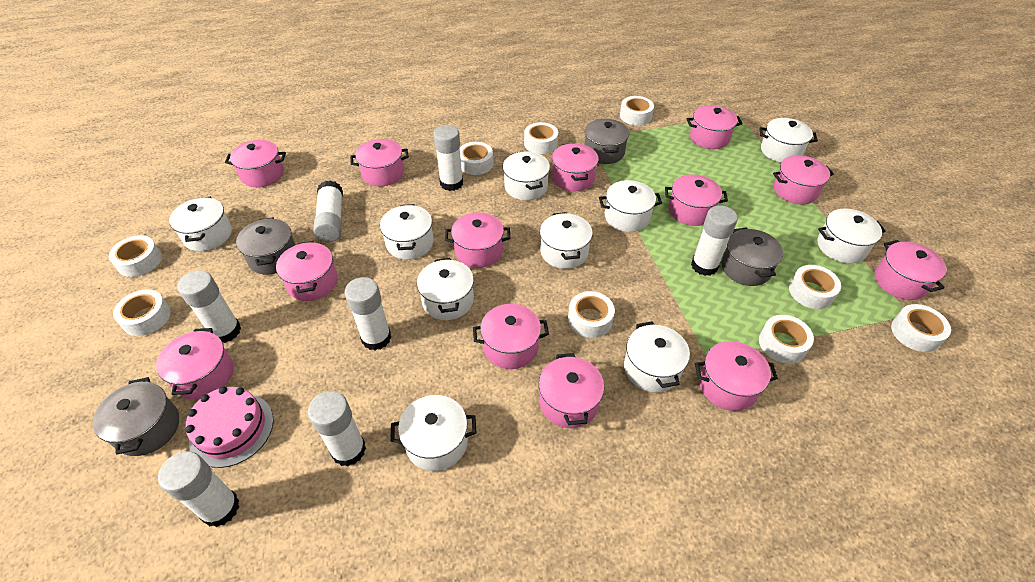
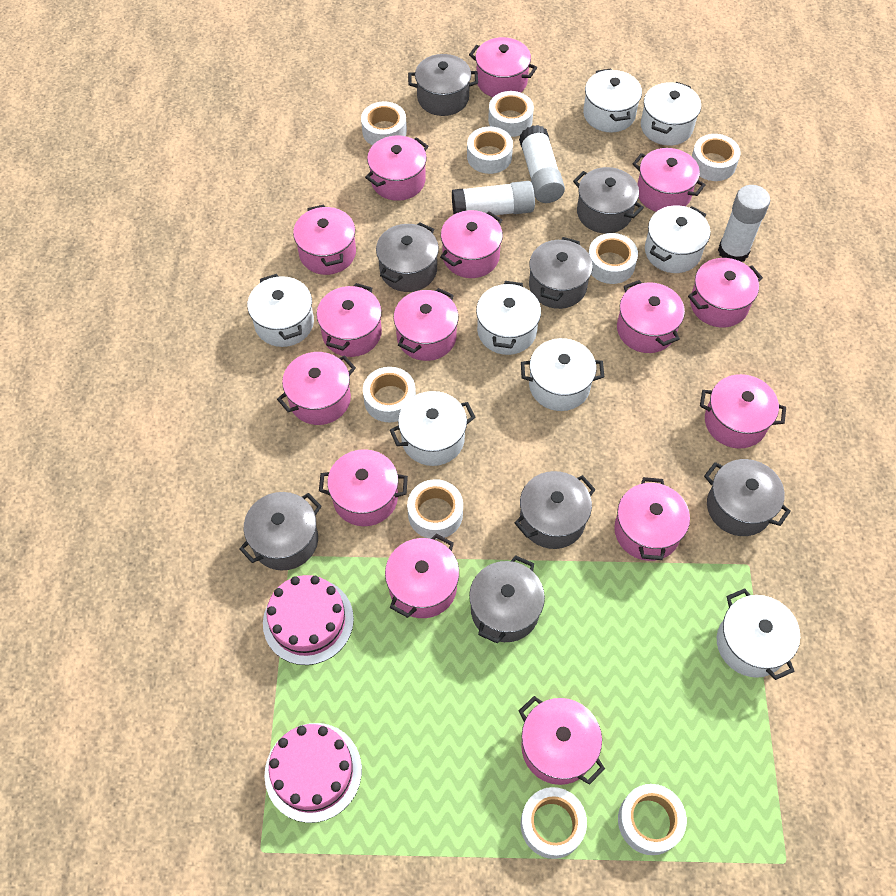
grey pot: 4 -> 8
pink cake: 1 -> 2
pink pot: 13 -> 15
white glue stick: 7 -> 3
white pot: 10 -> 8

